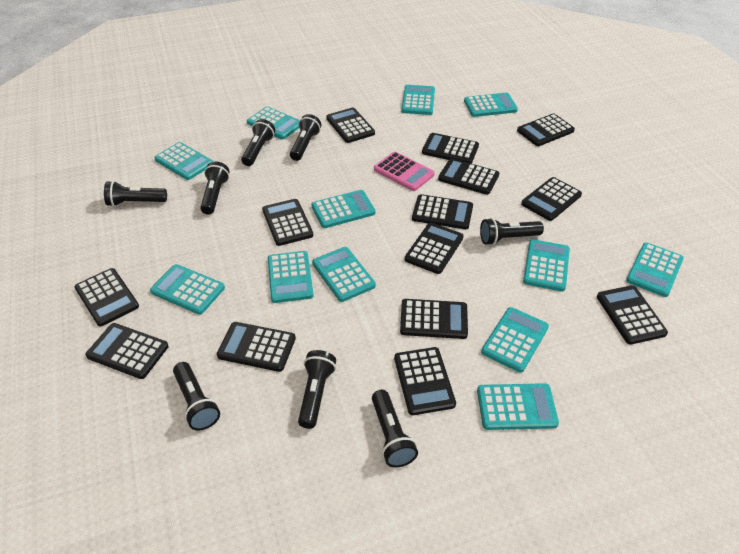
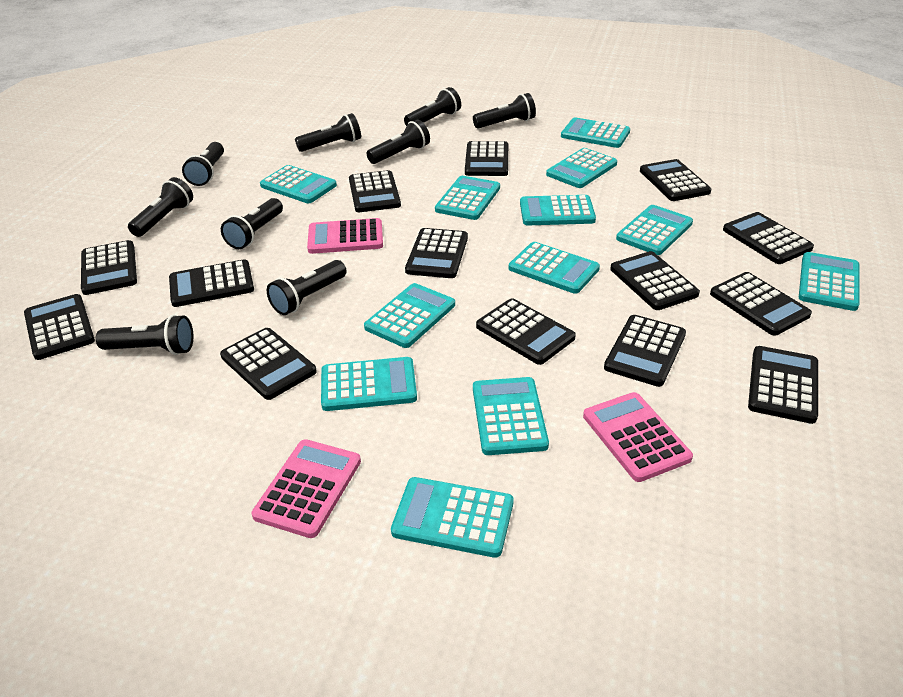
black flashlight: 8 -> 9
pink calculator: 1 -> 3

